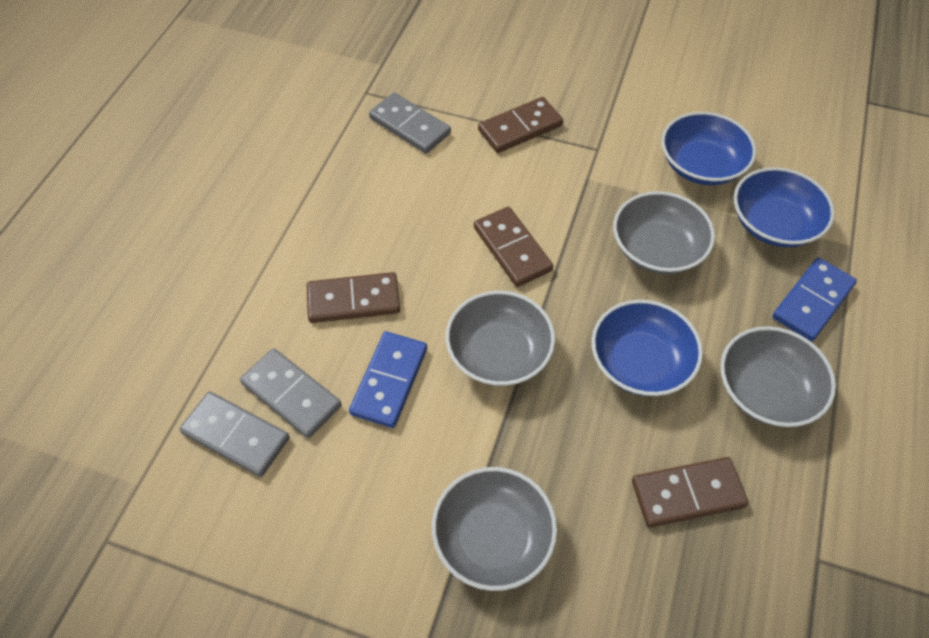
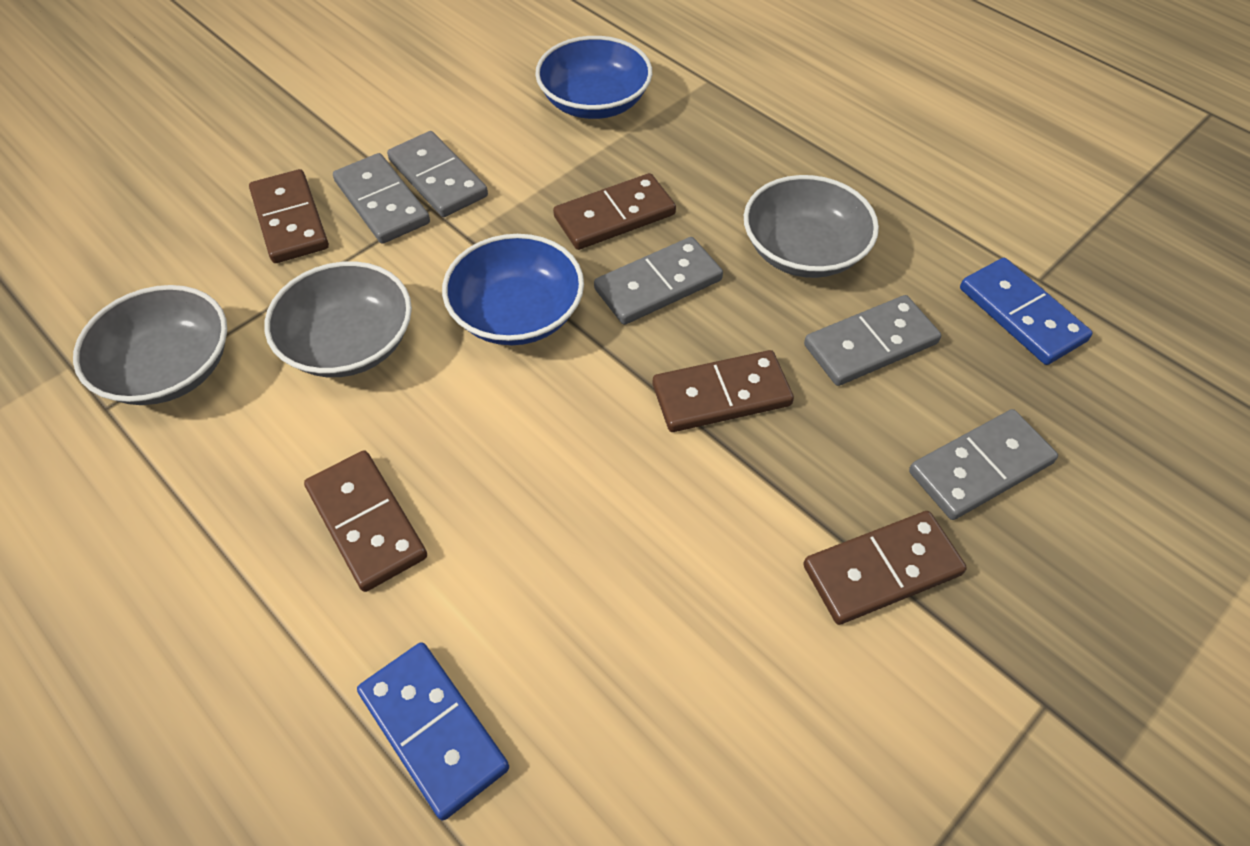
blue bowl: 3 -> 2
brown domino: 4 -> 5
grey bowl: 4 -> 3
grey domino: 3 -> 5

